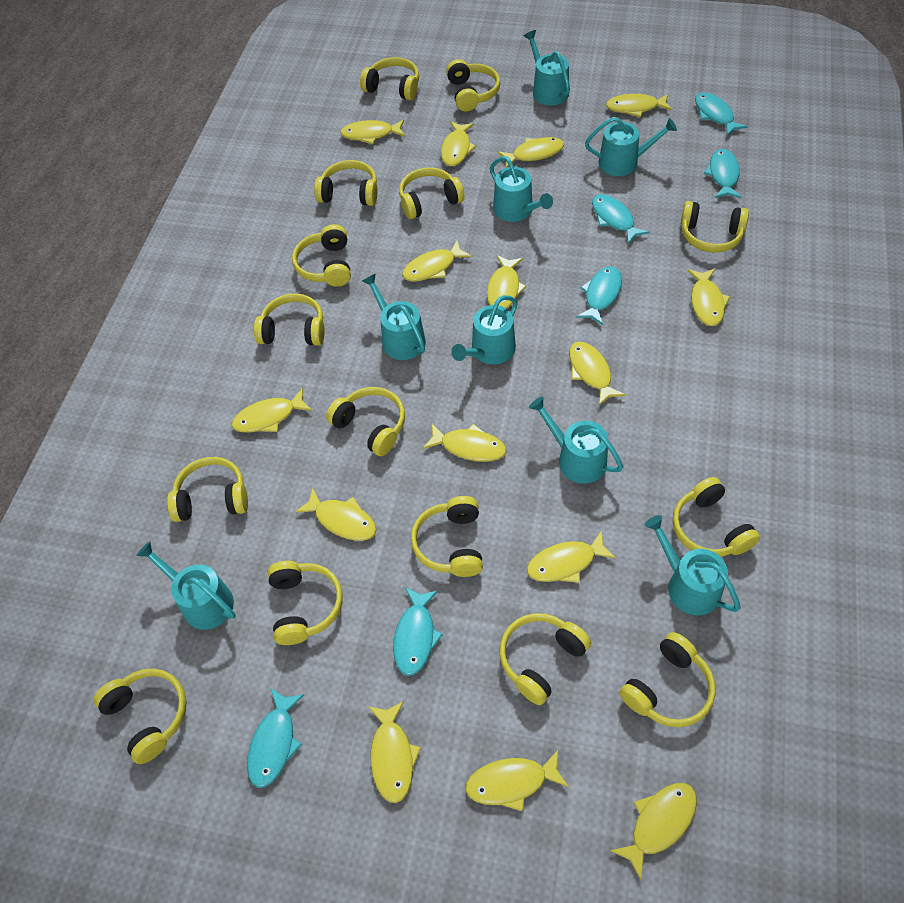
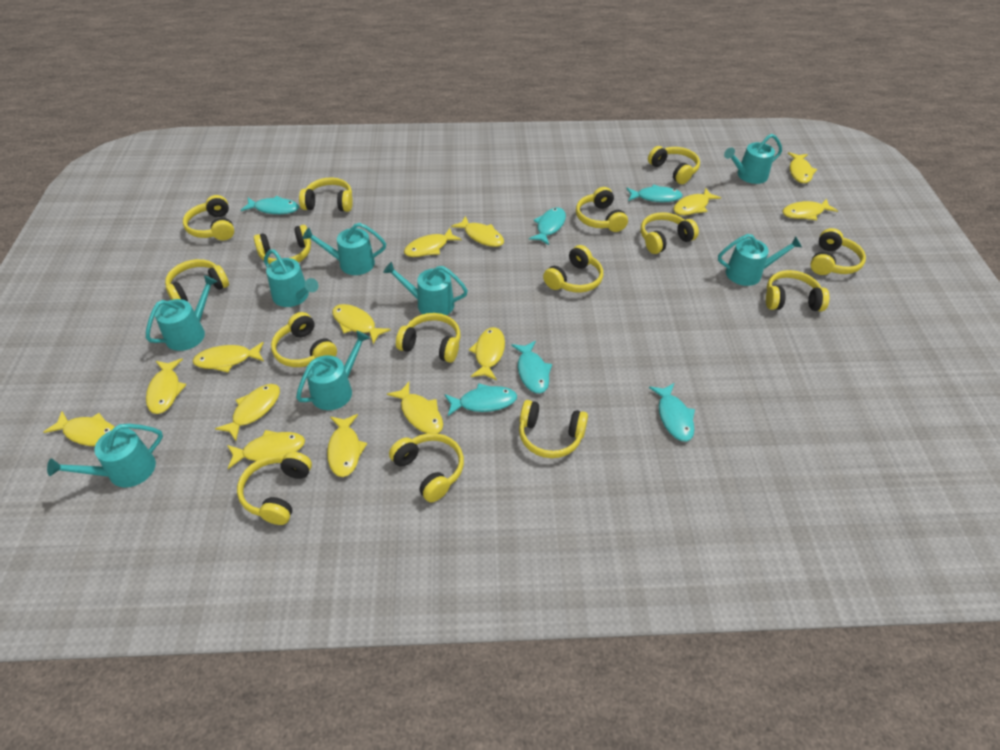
yellow fish: 15 -> 14

